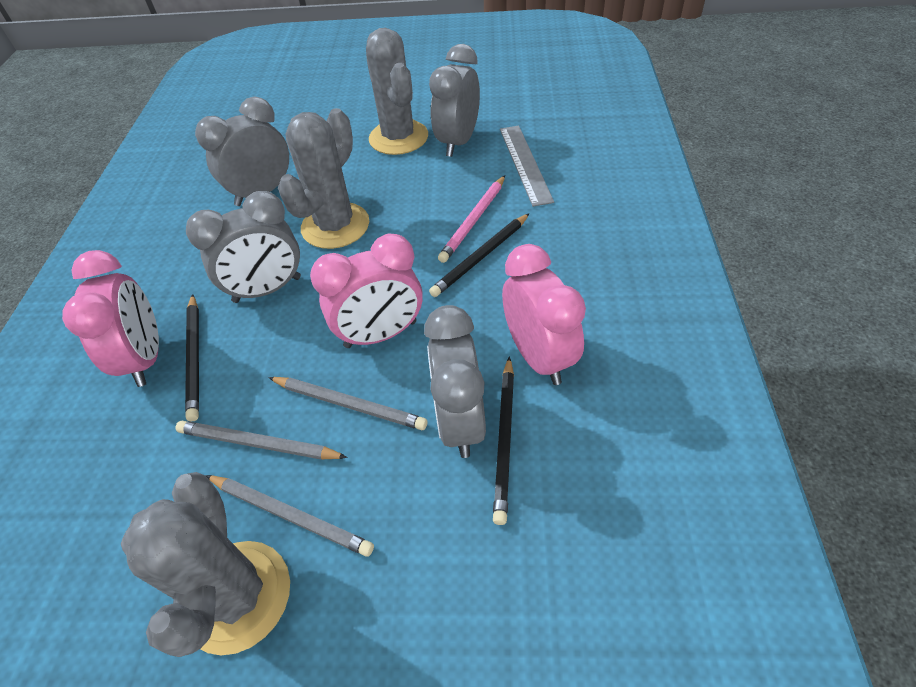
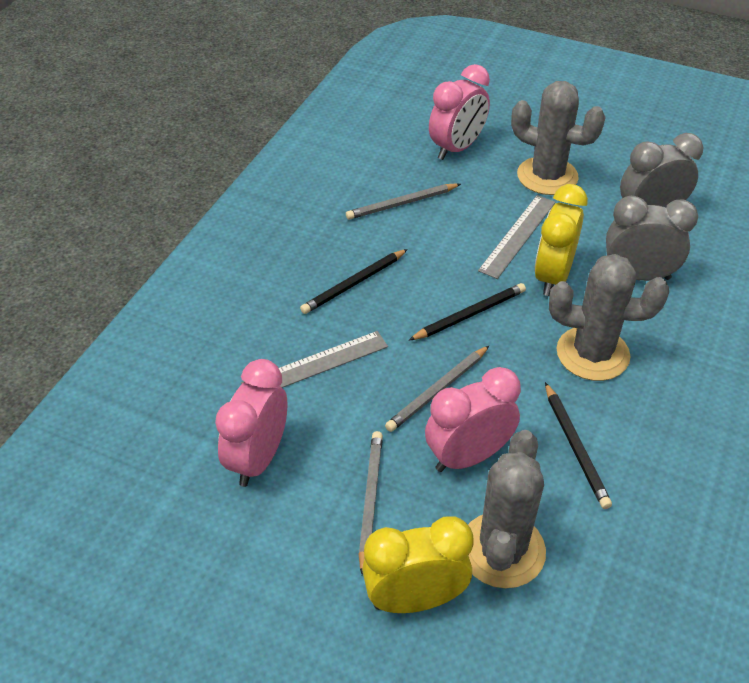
grey clock: 4 -> 2
grey ruler: 1 -> 2
pink pencil: 1 -> 0
yellow clock: 0 -> 2

